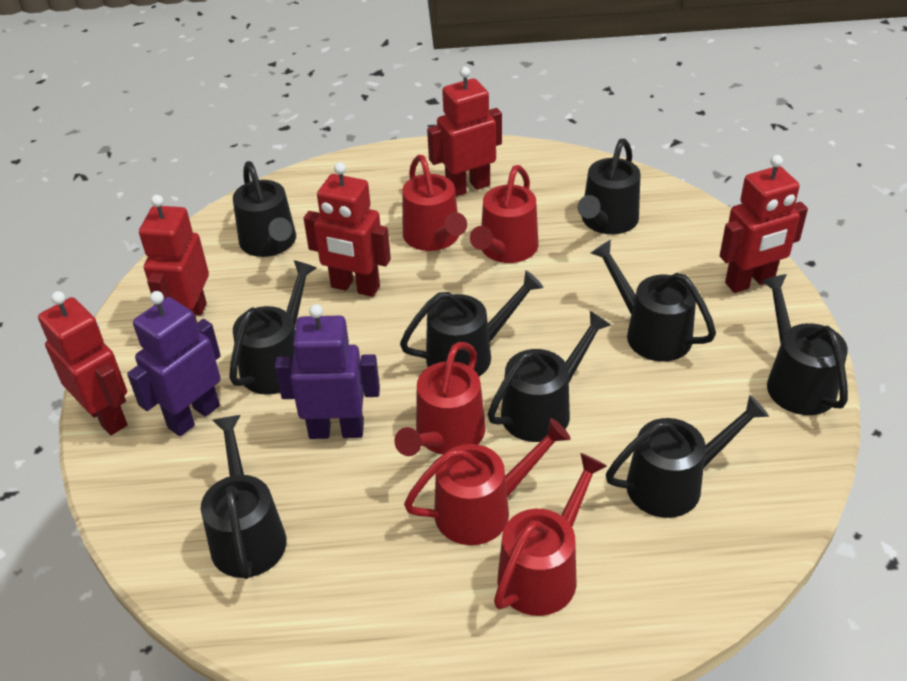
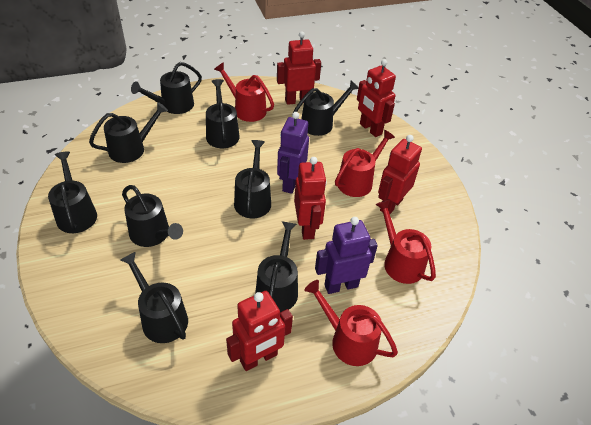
red watering can: 5 -> 4

